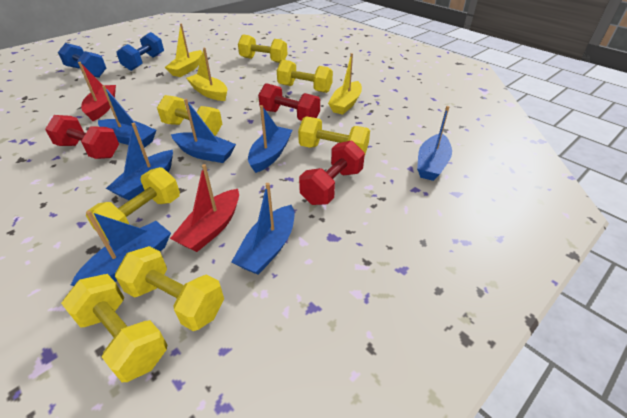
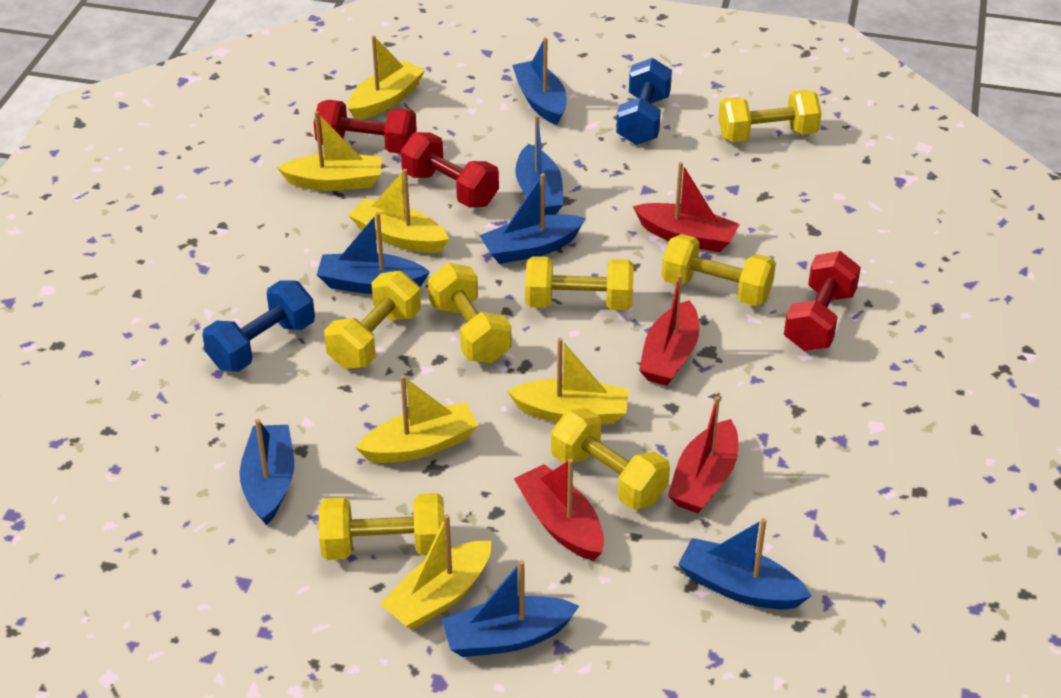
red boat: 2 -> 4
yellow boat: 3 -> 6

